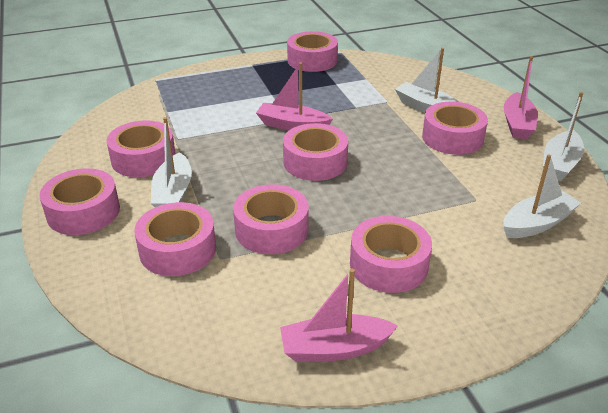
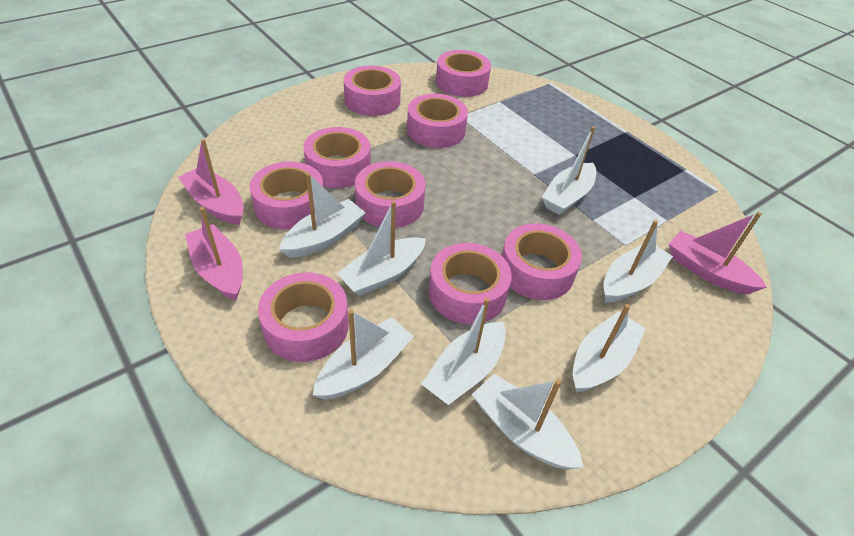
pink tape: 8 -> 9
white boat: 4 -> 8

